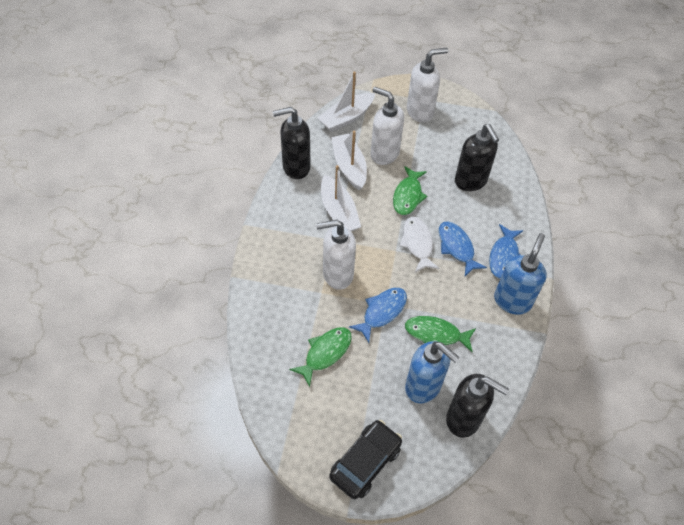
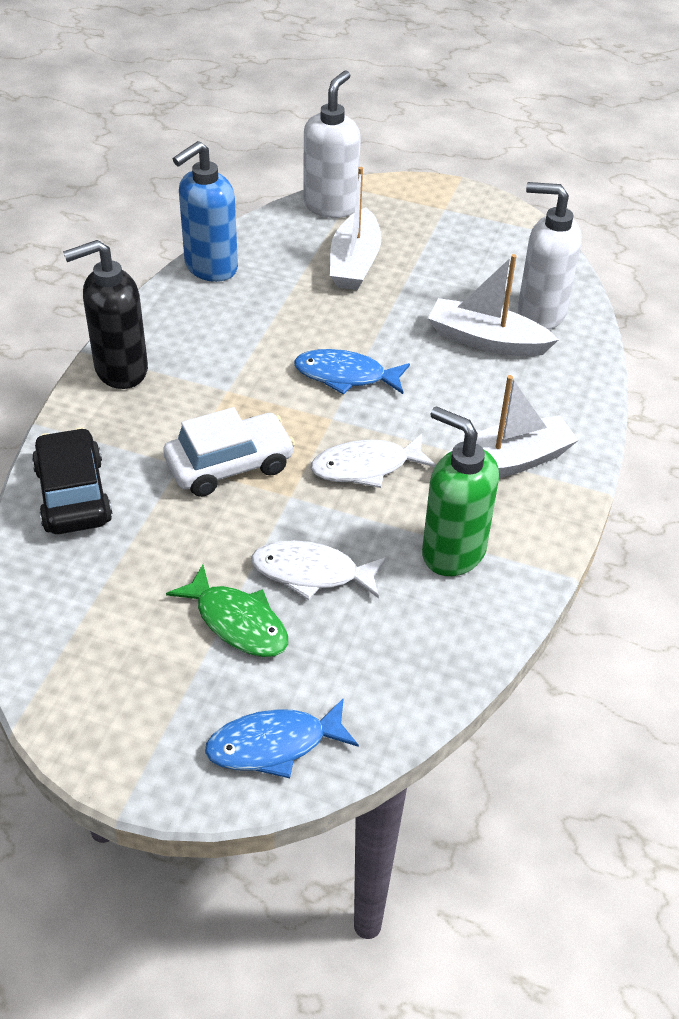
black soap dispenser: 3 -> 1
blue fish: 3 -> 2
blue soap dispenser: 2 -> 1
green fish: 3 -> 1
green soap dispenser: 0 -> 1
white car: 0 -> 1
white fish: 1 -> 2
white soap dispenser: 3 -> 2

